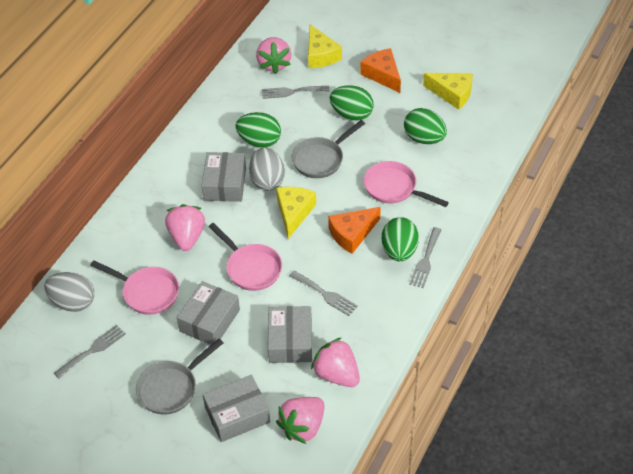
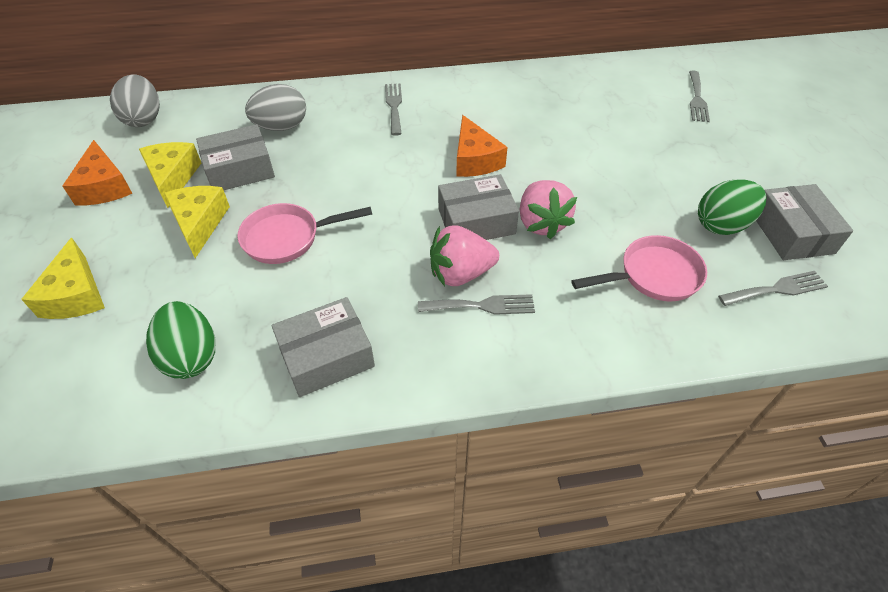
green egg: 4 -> 2
grey pan: 2 -> 0
pink pan: 3 -> 2
pink strawberry: 4 -> 2

